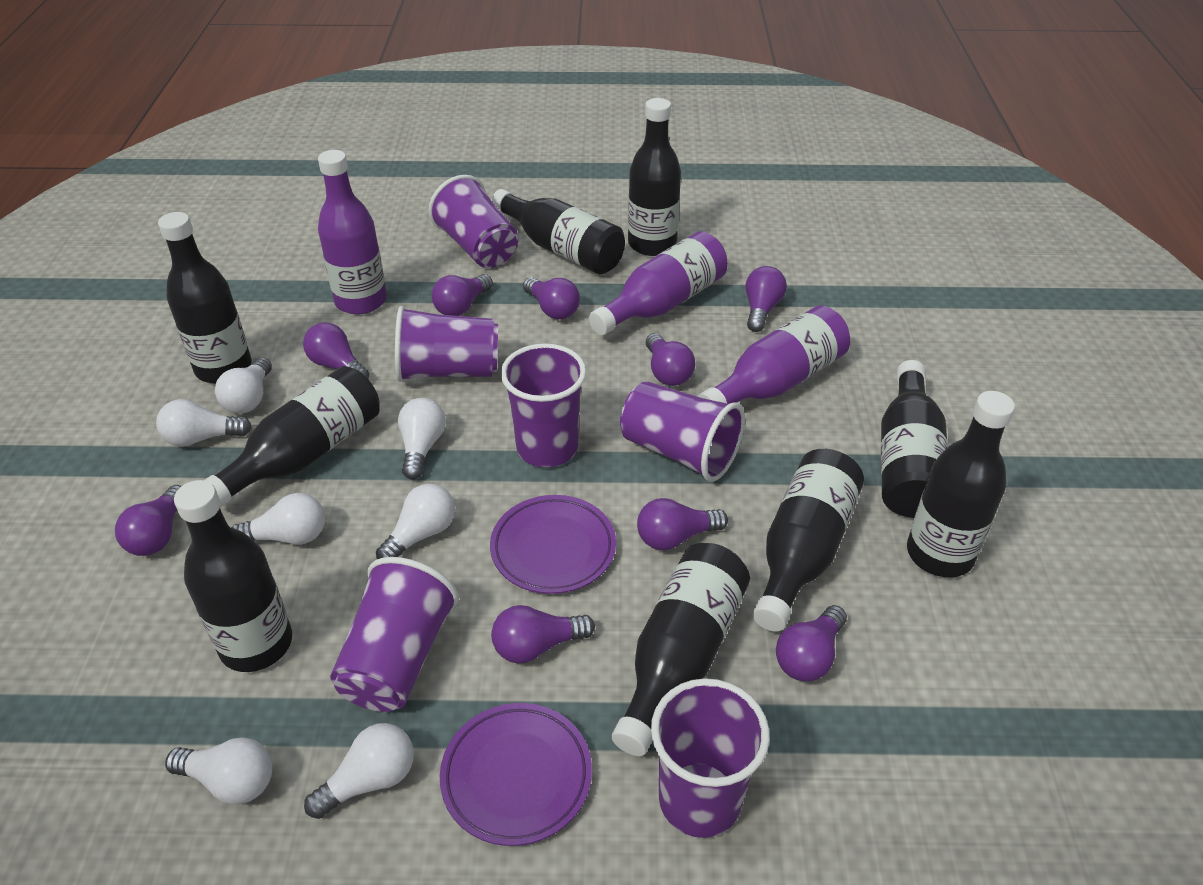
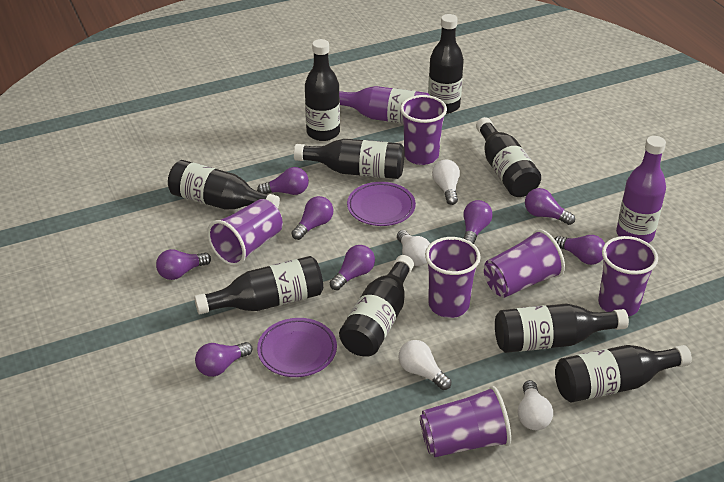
purple bottle: 3 -> 2
purple light bulb: 9 -> 8
white light bulb: 7 -> 4

